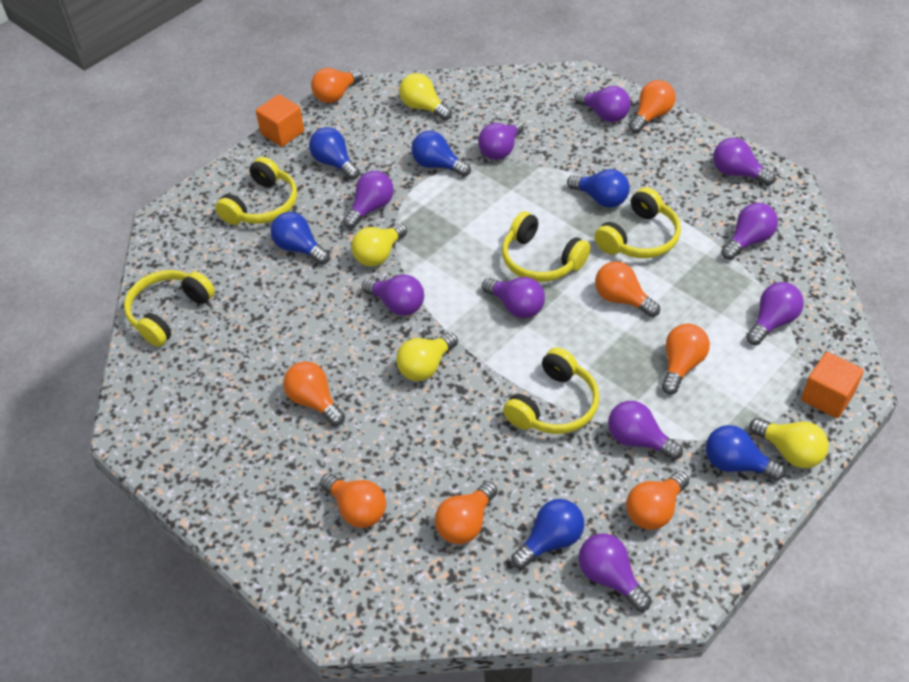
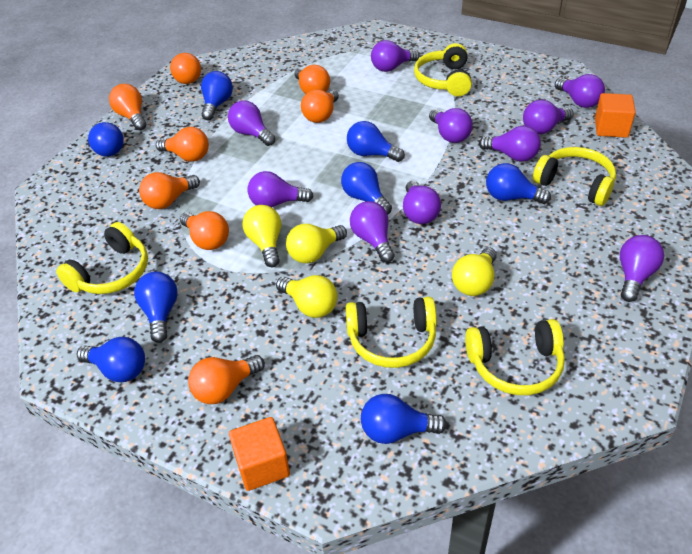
blue light bulb: 6 -> 8

